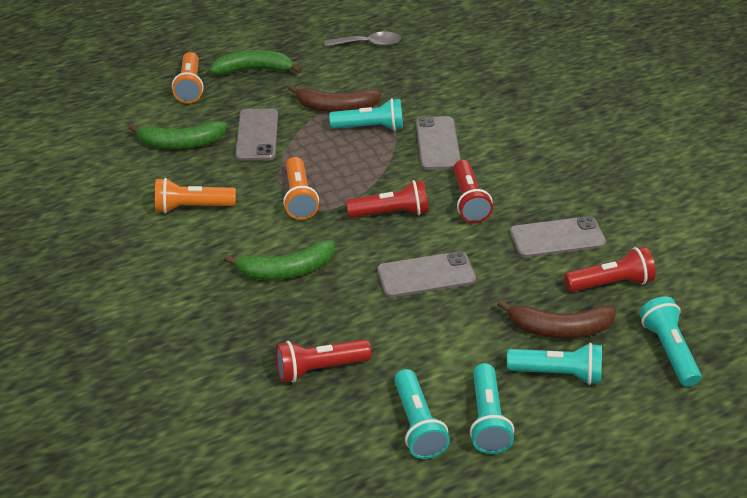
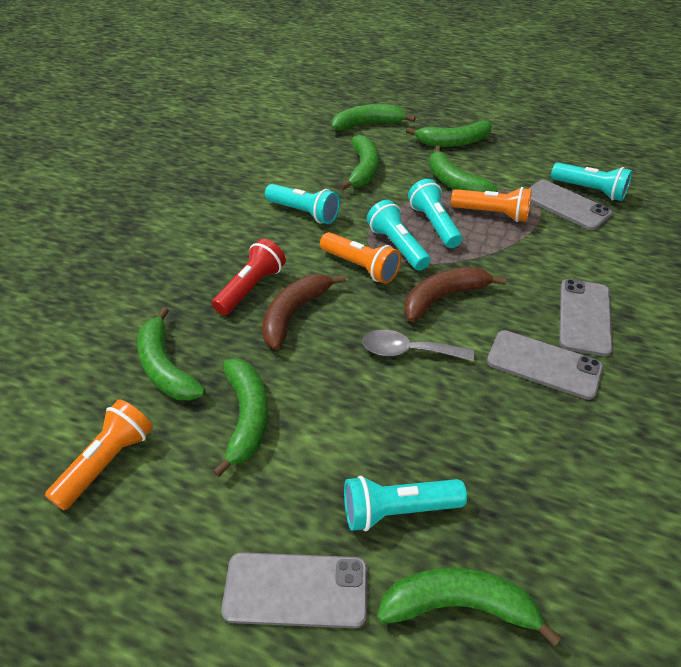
green banana: 3 -> 7
red flashlight: 4 -> 1

